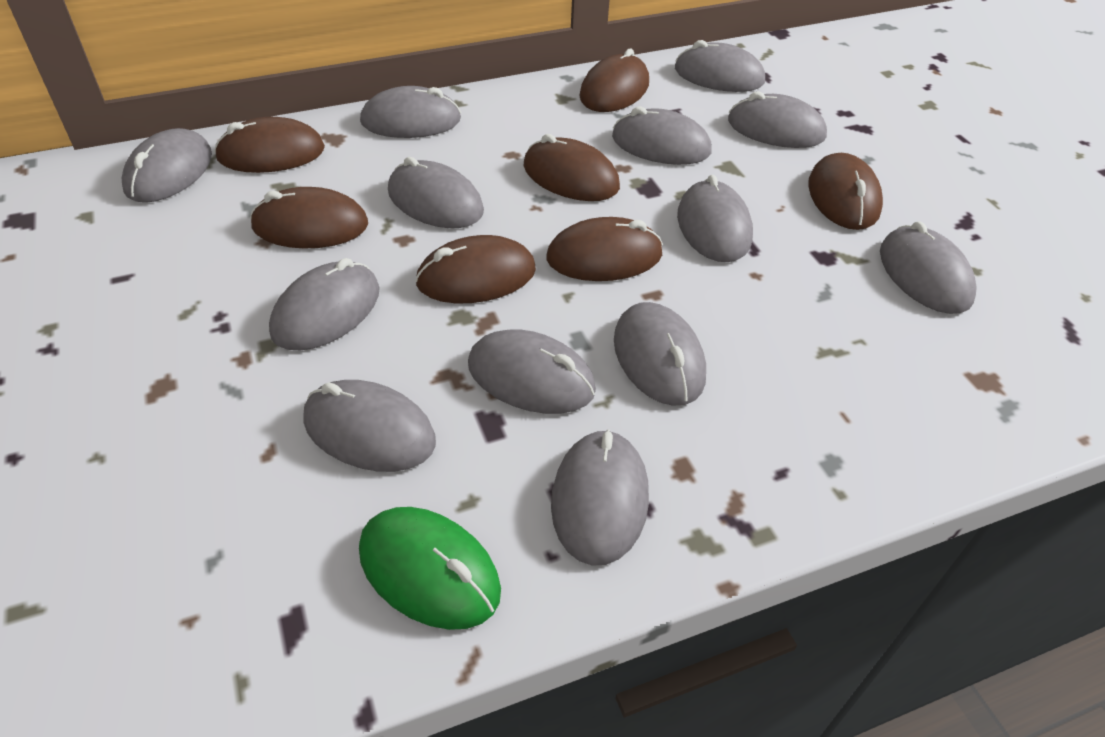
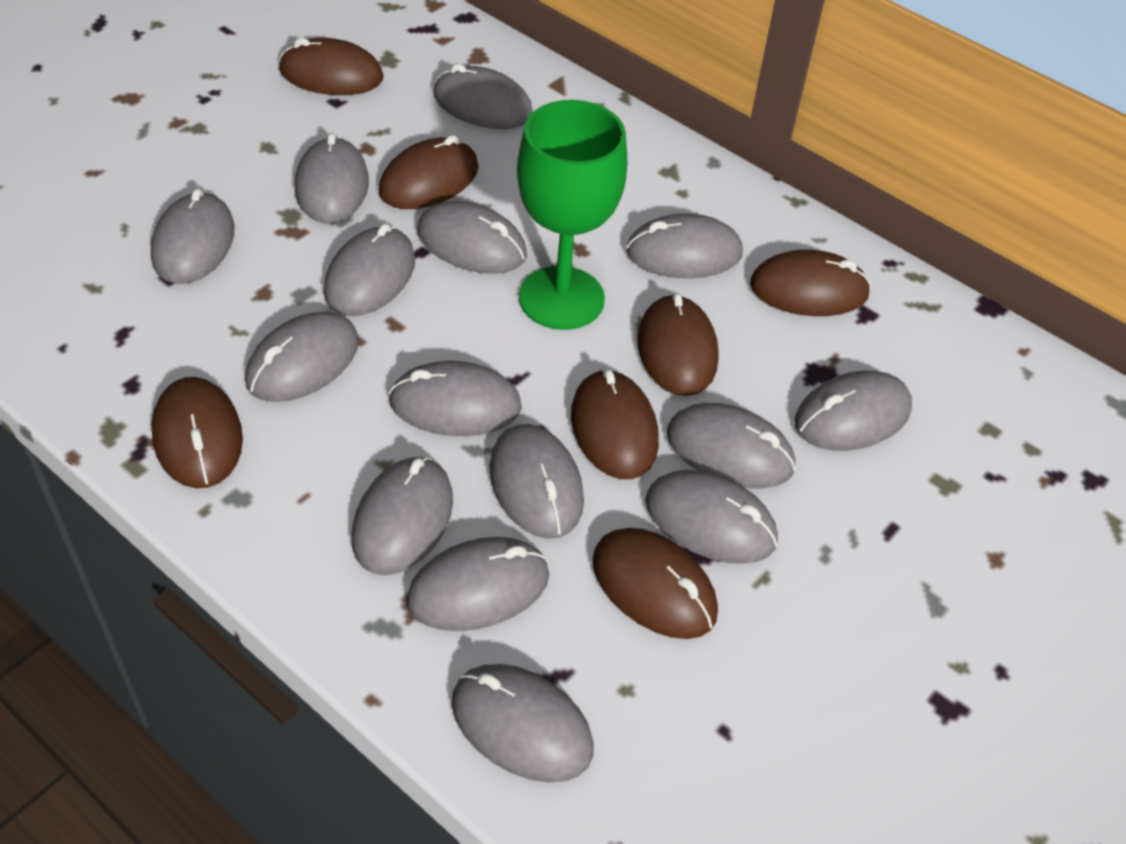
green goblet: 0 -> 1
green mouse: 1 -> 0
grey mouse: 13 -> 15

